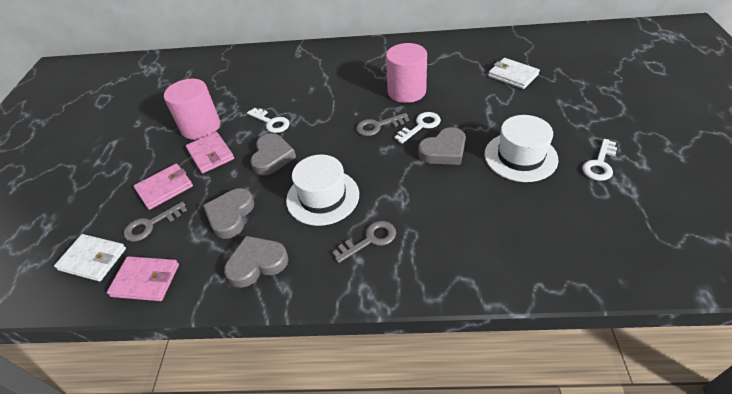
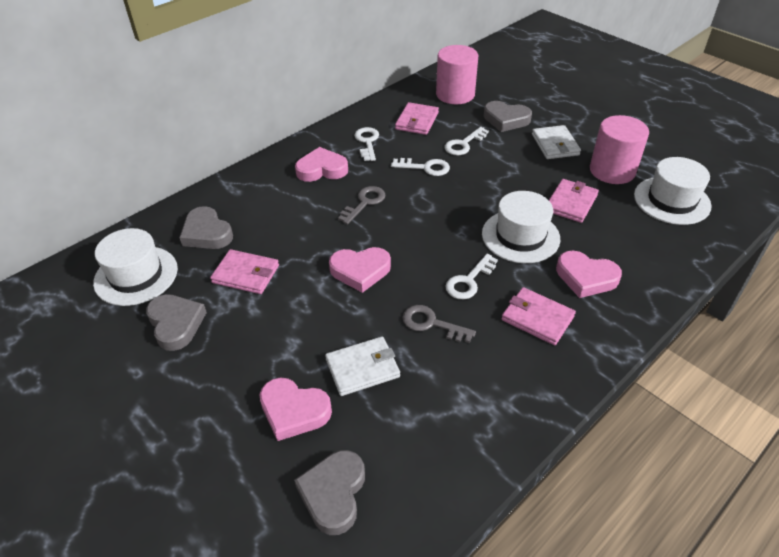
grey key: 3 -> 2
pink heart: 0 -> 4
pink wallet: 3 -> 4
white hat: 2 -> 3
white key: 3 -> 4

